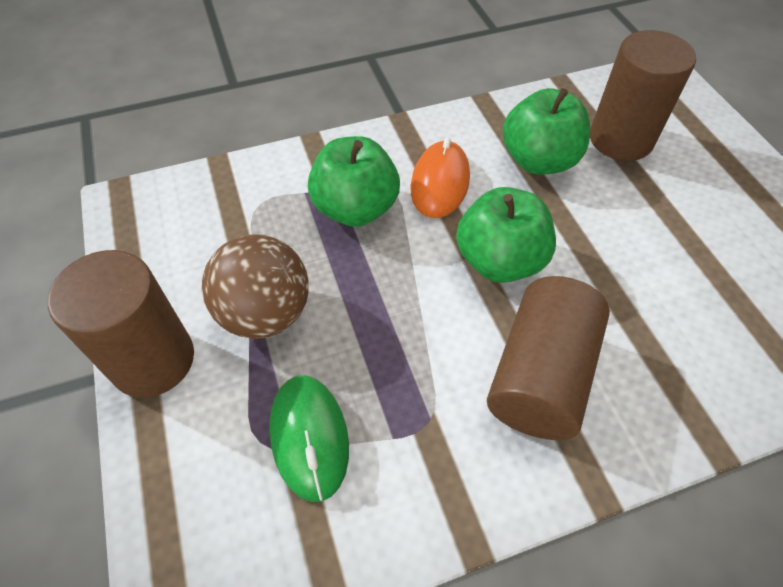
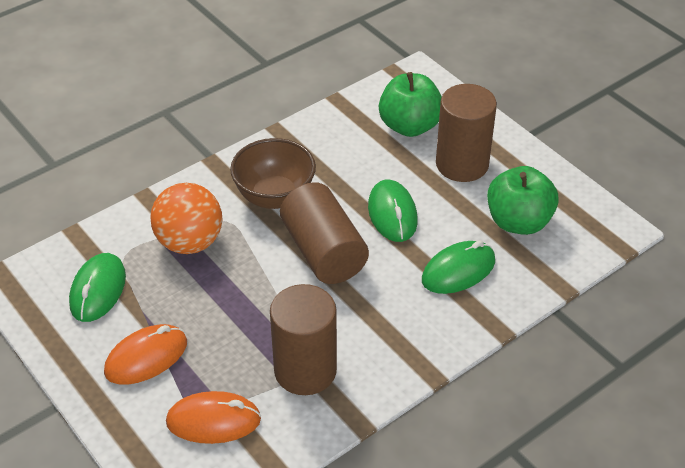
brown ball: 1 -> 0
brown bowl: 0 -> 1
green apple: 3 -> 2
green mouse: 1 -> 3
orange ball: 0 -> 1
orange mouse: 1 -> 2

